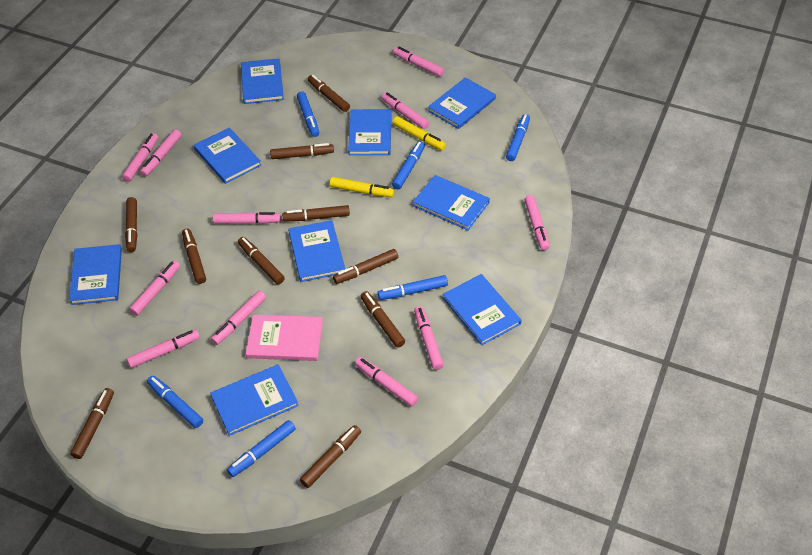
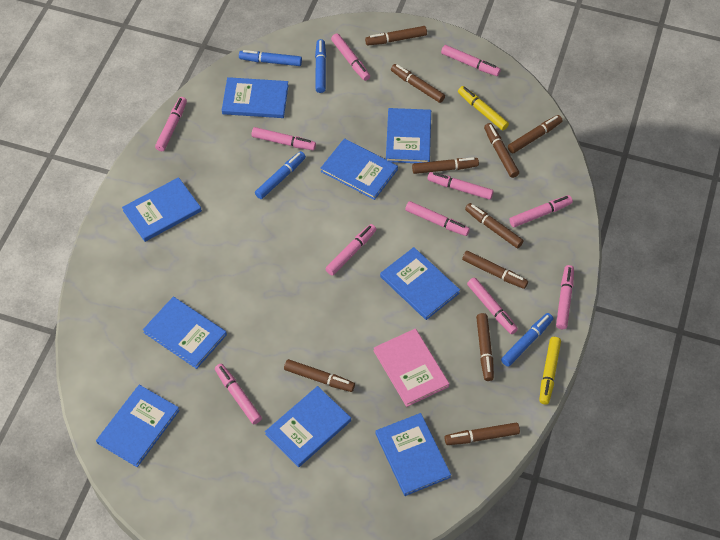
blue marker: 6 -> 4

